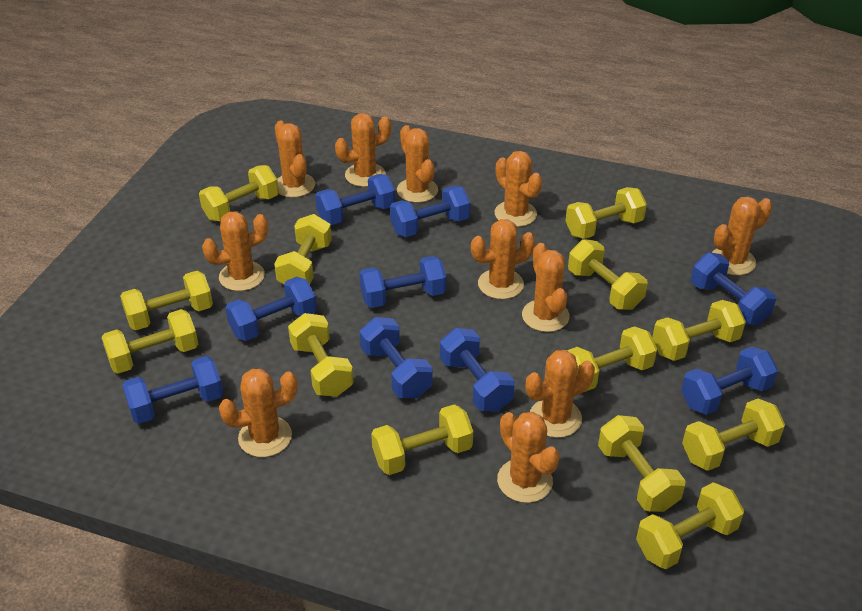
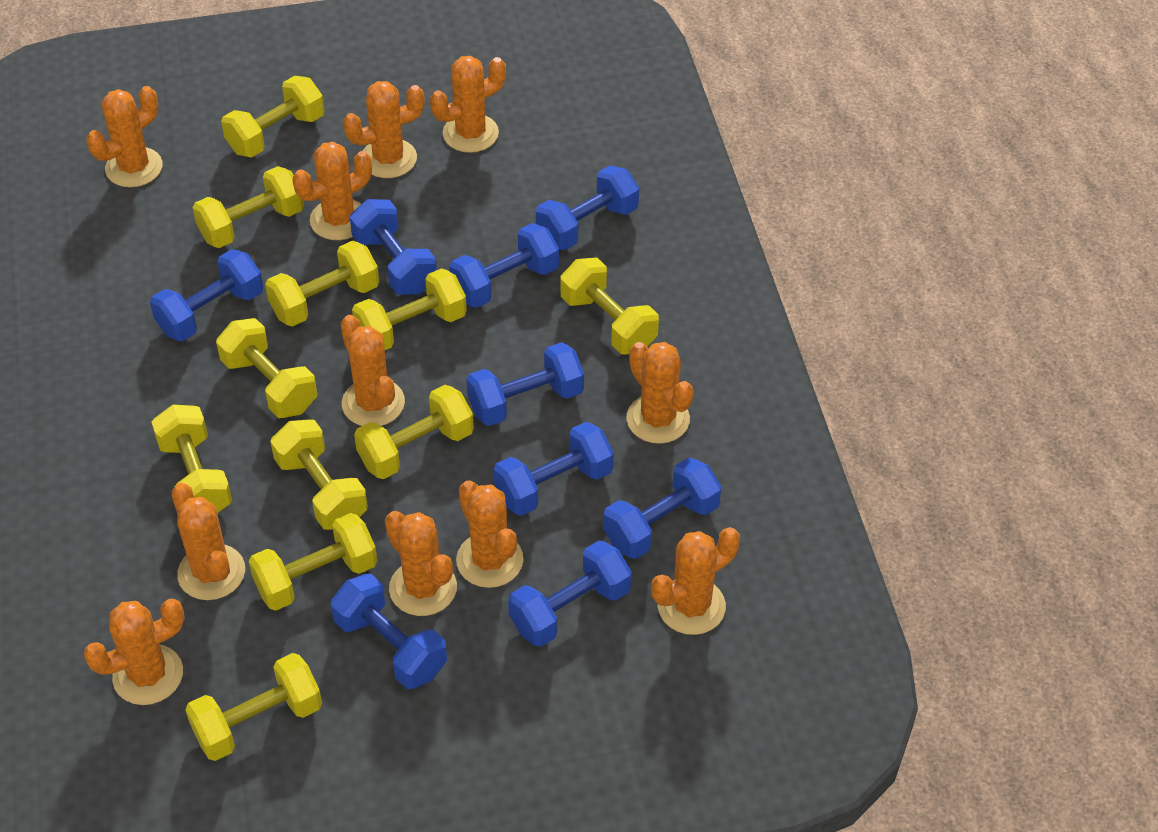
yellow dumbbell: 13 -> 11

